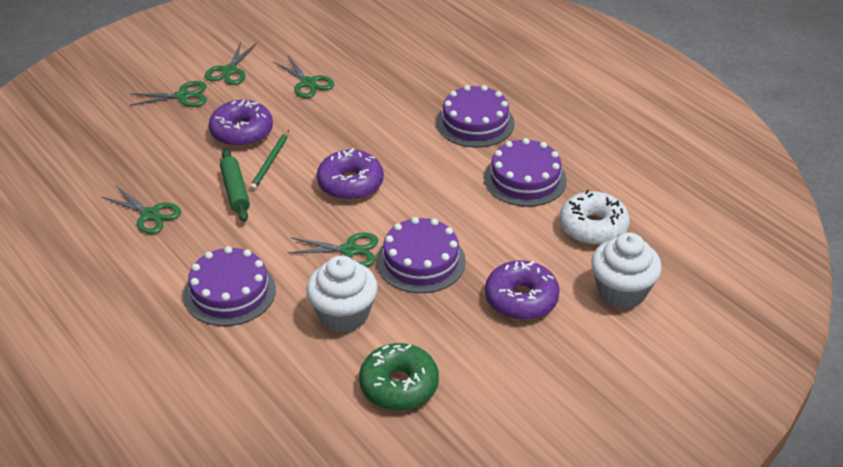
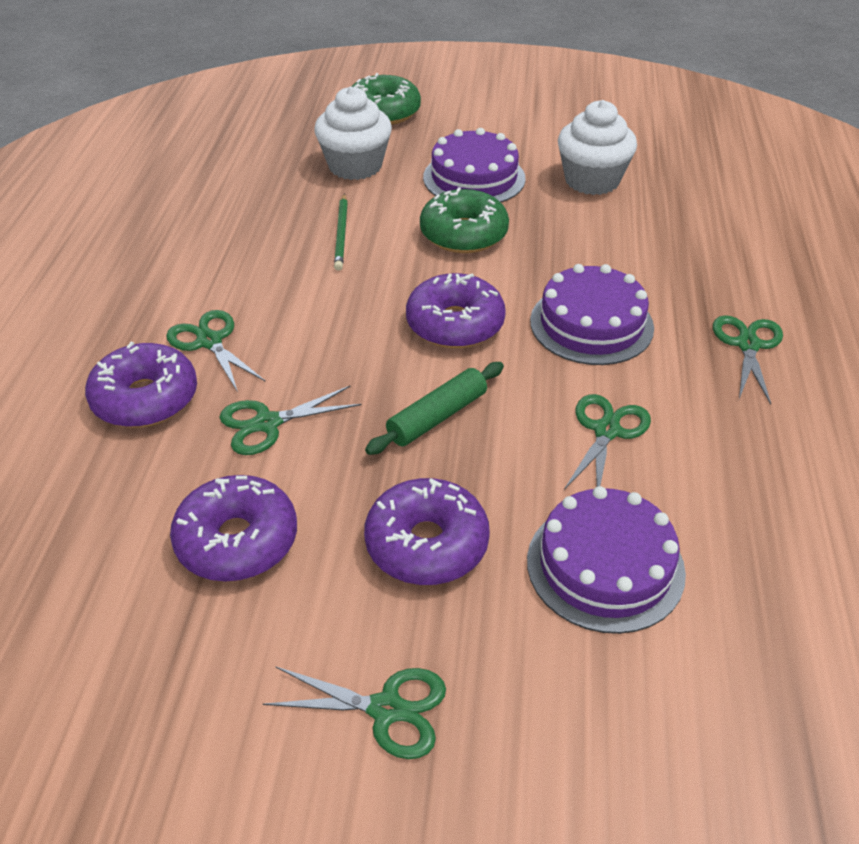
green donut: 1 -> 2
purple cake: 4 -> 3
purple donut: 3 -> 4
white donut: 1 -> 0

